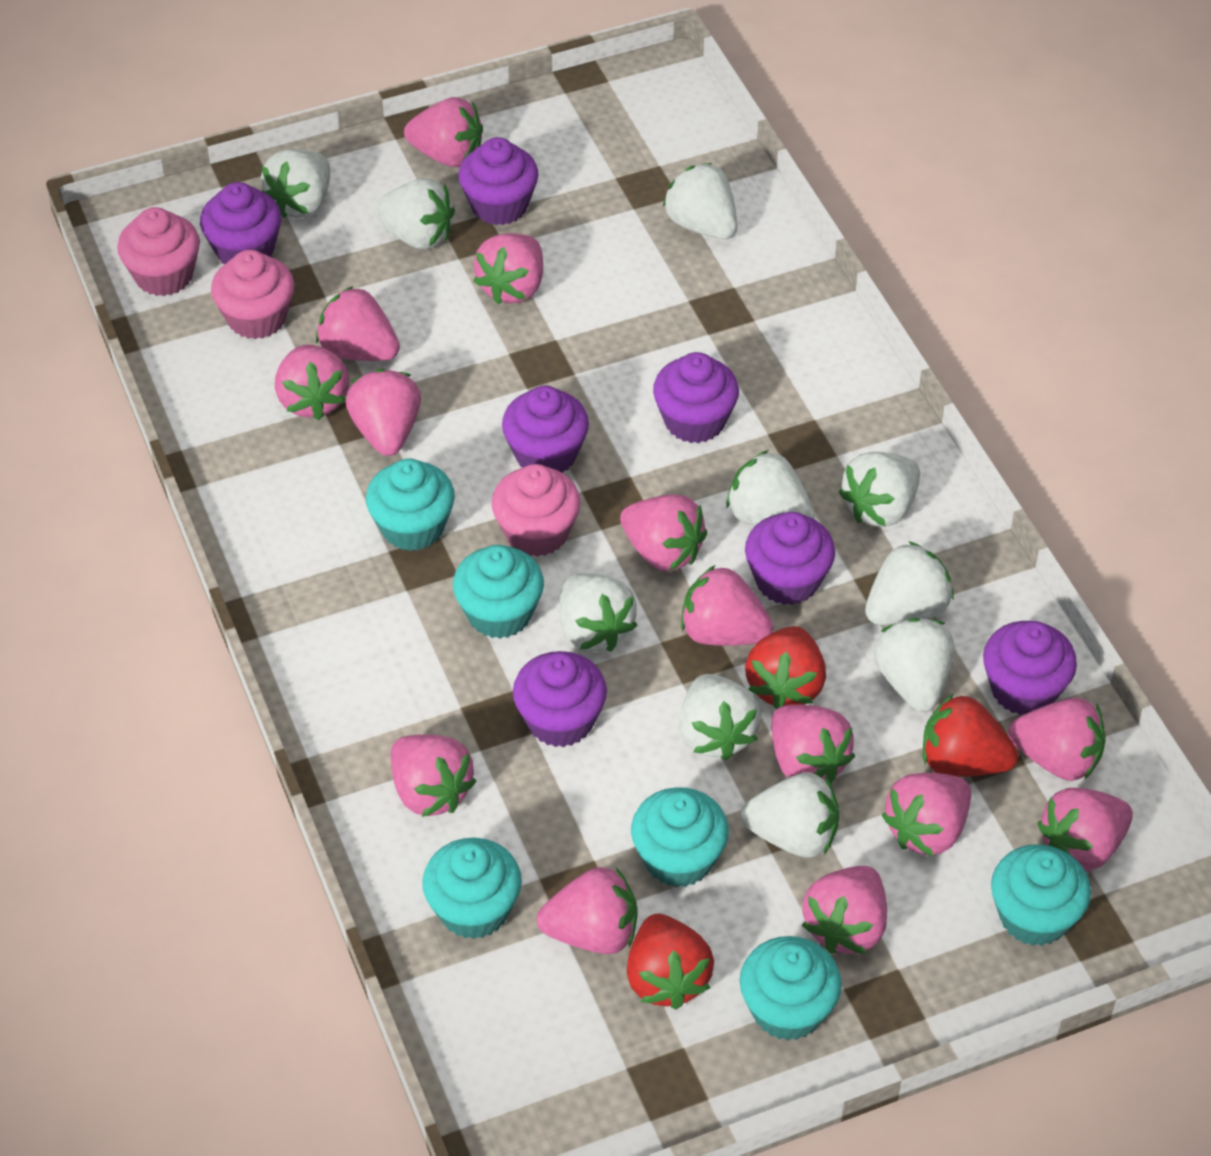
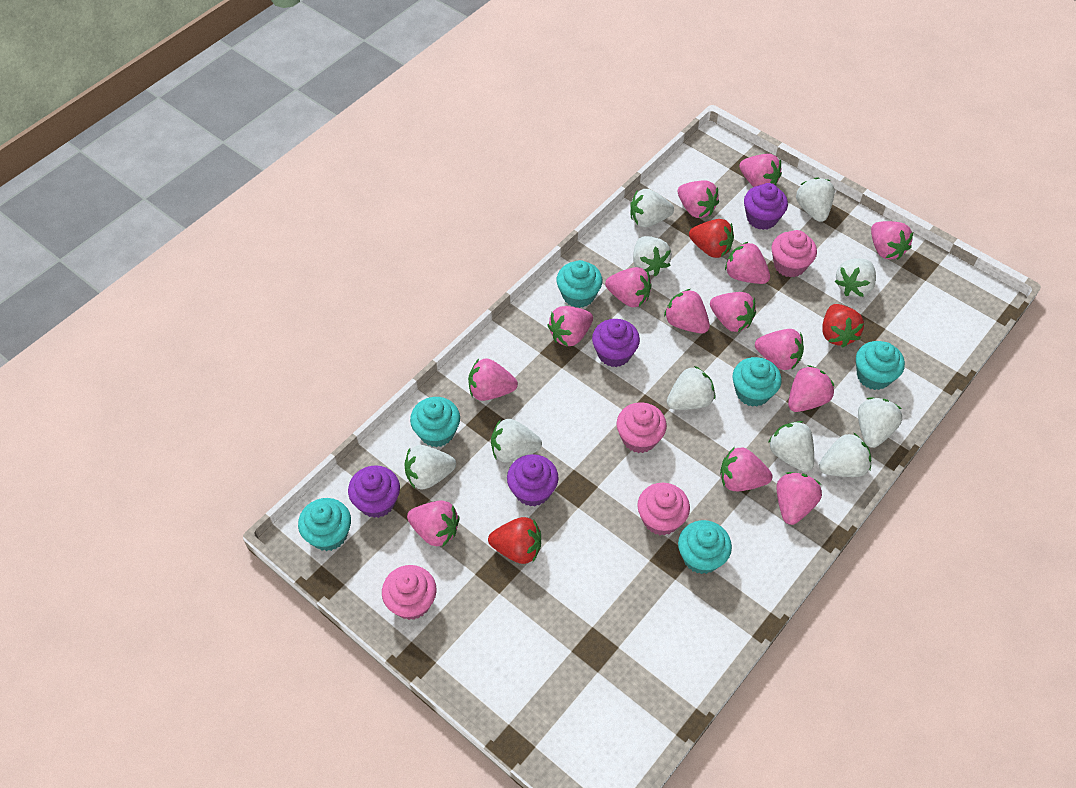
pink cupcake: 3 -> 4
purple cupcake: 7 -> 4

